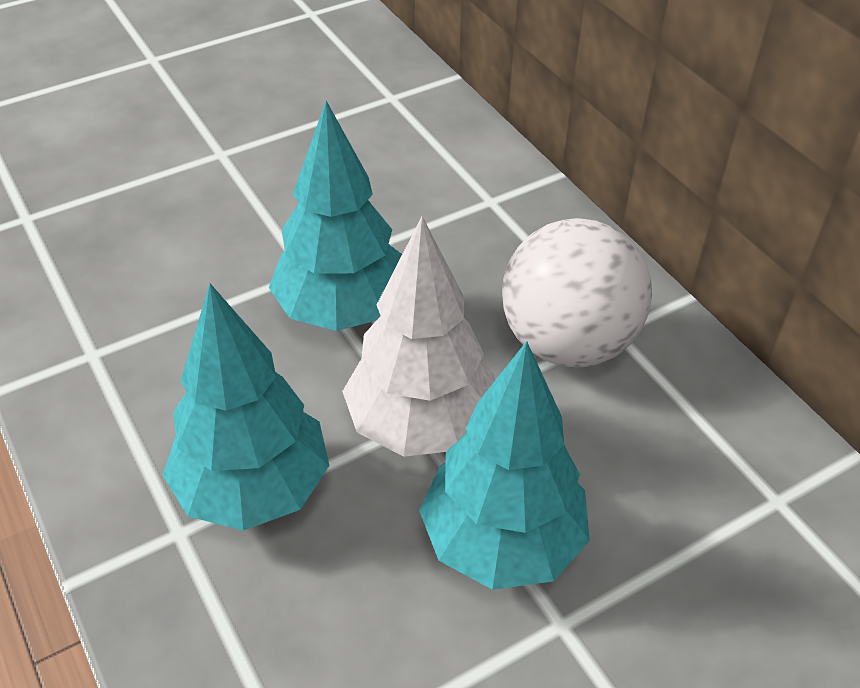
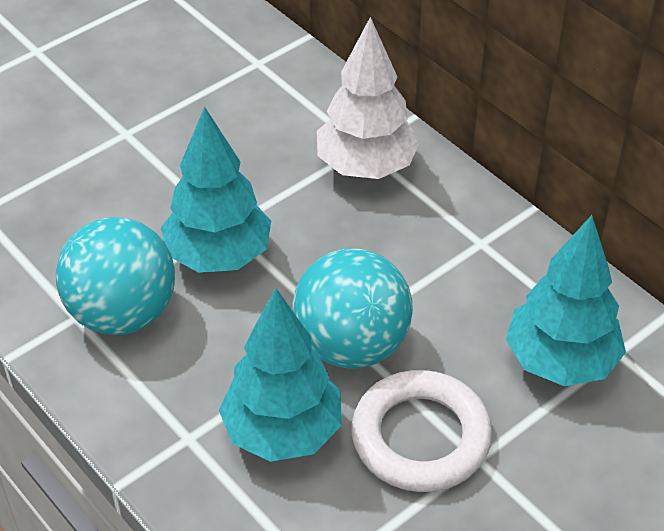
turquoise ball: 0 -> 2
white ball: 1 -> 0
white ring: 0 -> 1

